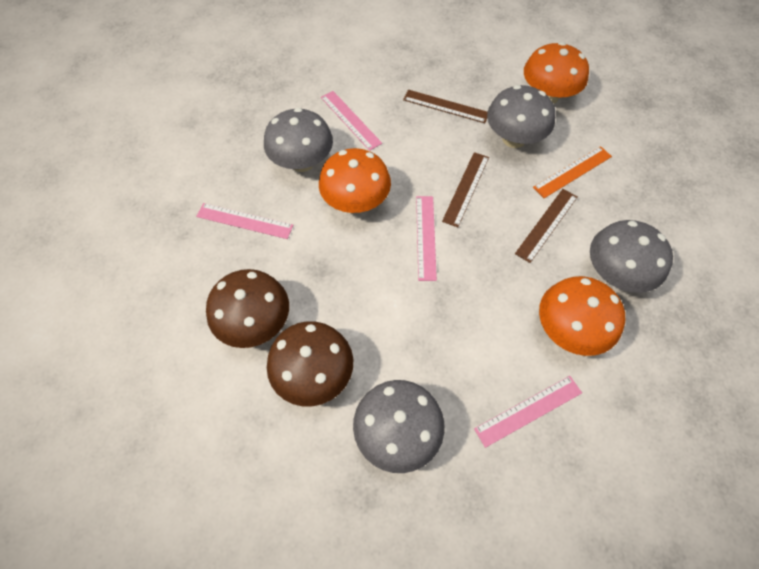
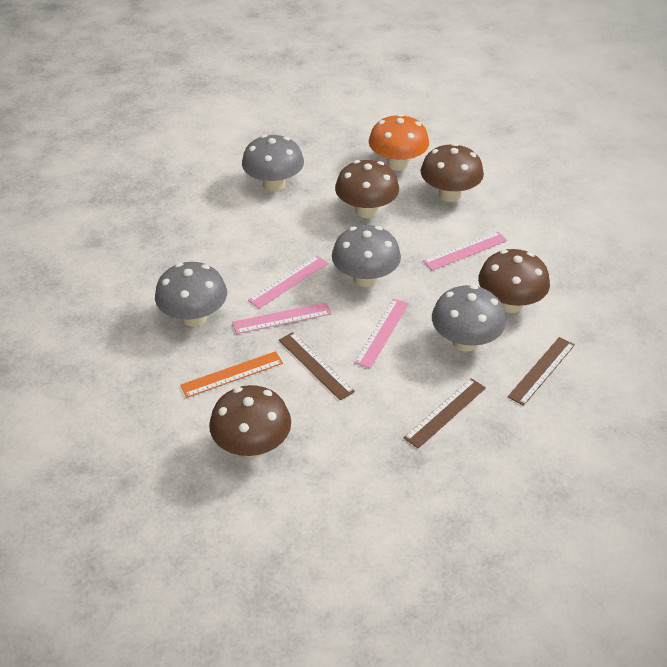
brown mushroom: 2 -> 4
orange mushroom: 3 -> 1

